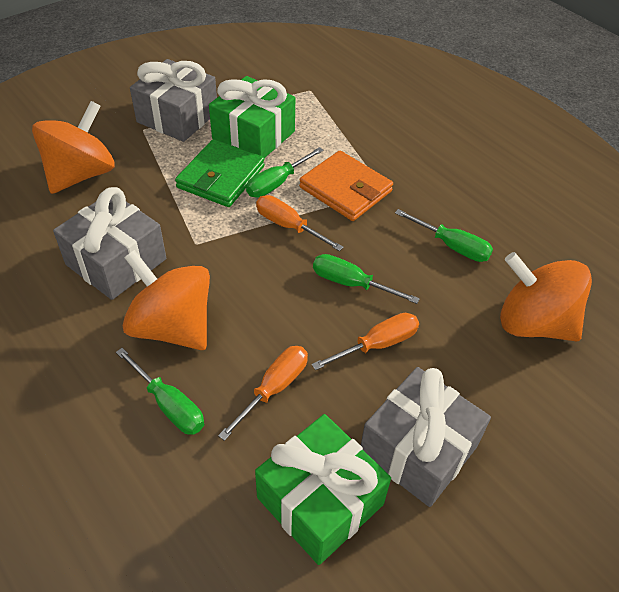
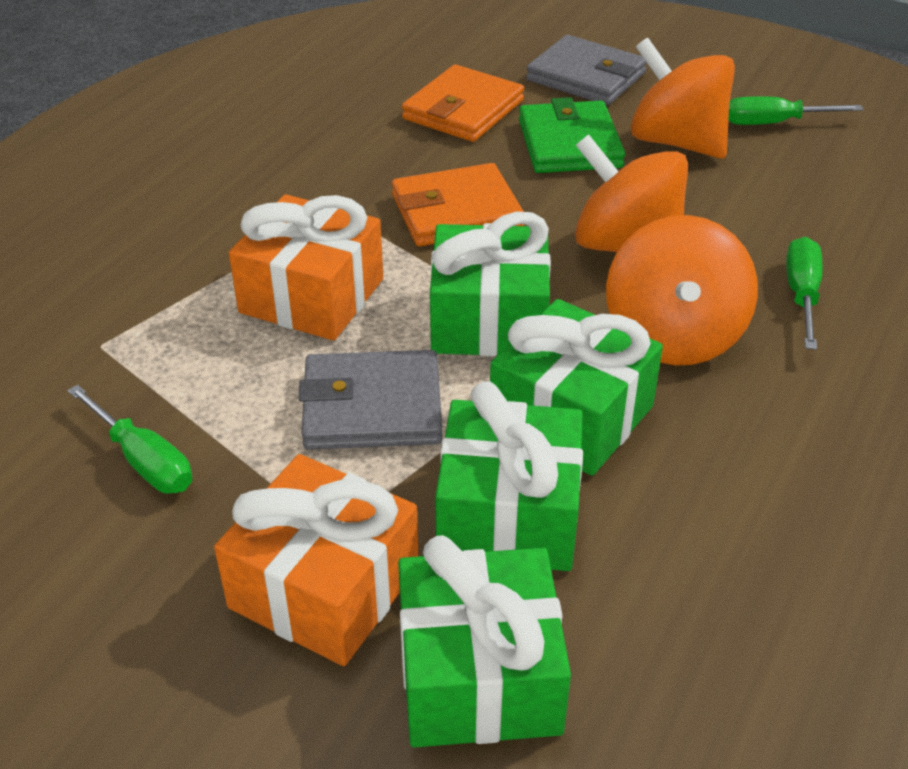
green gift: 2 -> 4
green screwdriver: 4 -> 3
grey gift: 3 -> 0
grey wallet: 0 -> 2
orange gift: 0 -> 2
orange screwdriver: 3 -> 0
orange wallet: 1 -> 2

